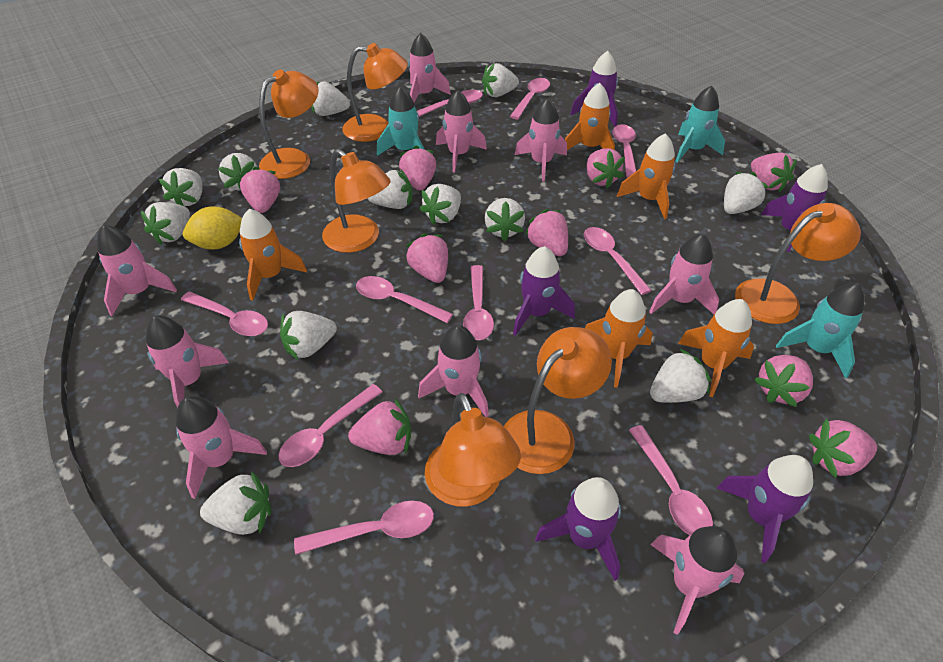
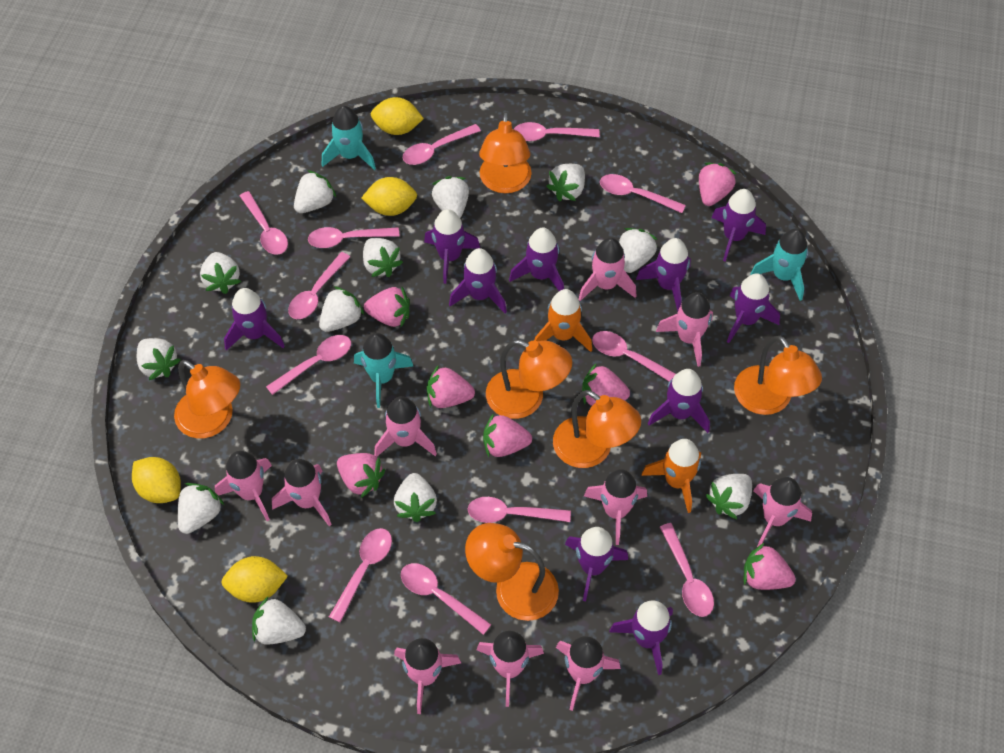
orange rocket: 5 -> 2
pink rocket: 9 -> 10
pink spoon: 10 -> 12
pink strawberry: 9 -> 7
purple rocket: 5 -> 10
yellow lemon: 1 -> 4

